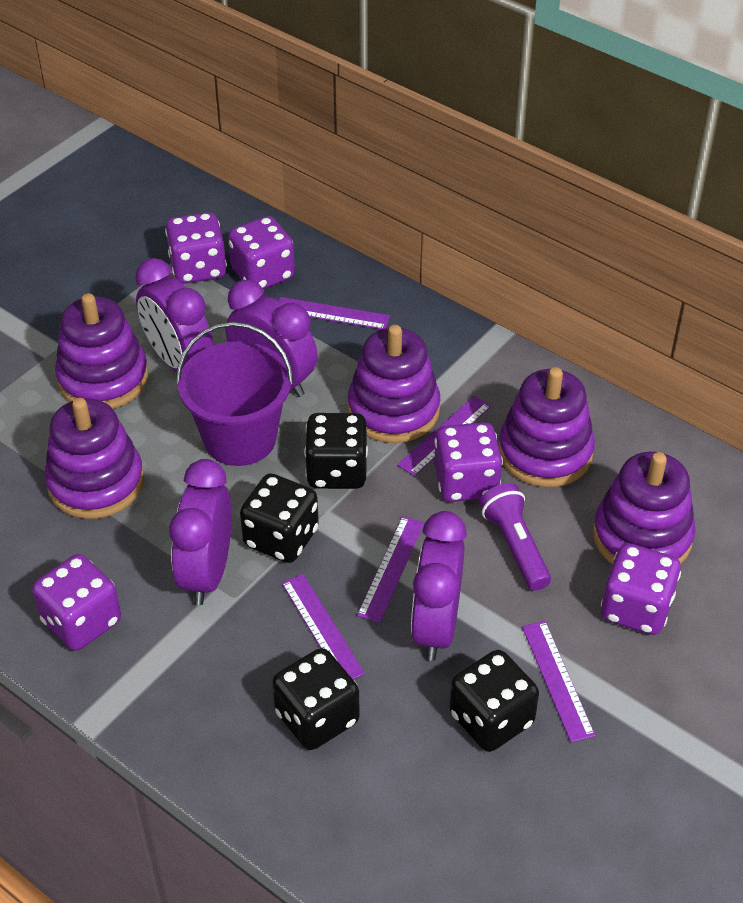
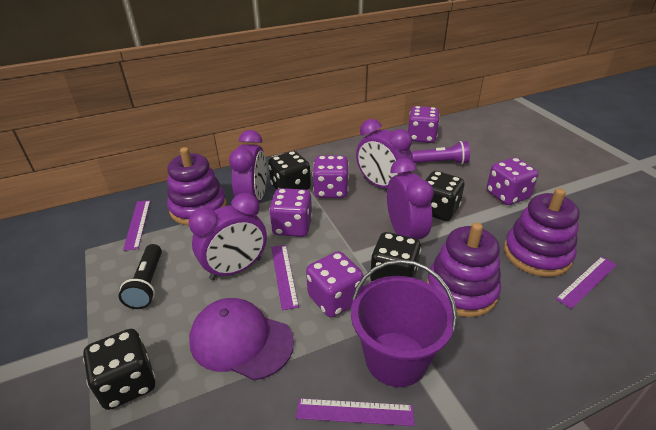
black flashlight: 0 -> 1
purple cap: 0 -> 1
purple ruler: 5 -> 4
purple stacking toy: 5 -> 3

